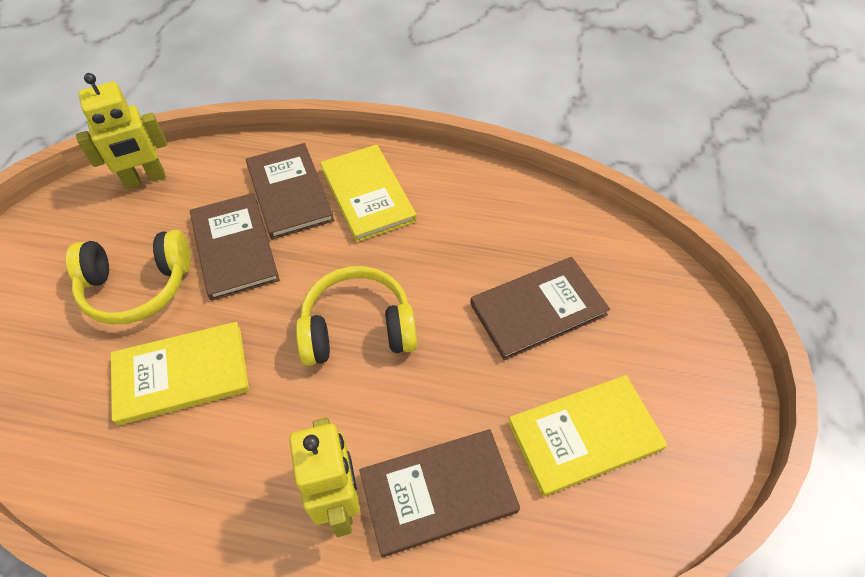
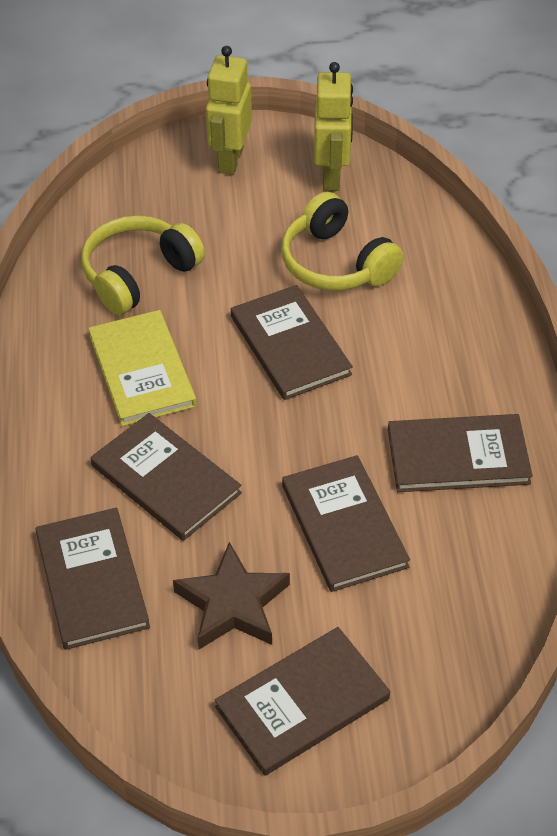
brown book: 4 -> 6
brown star: 0 -> 1
yellow book: 3 -> 1

